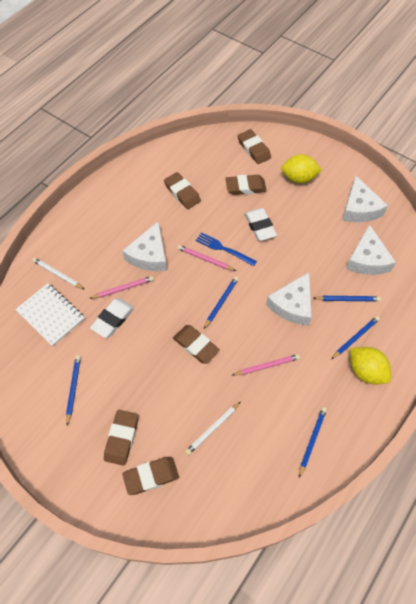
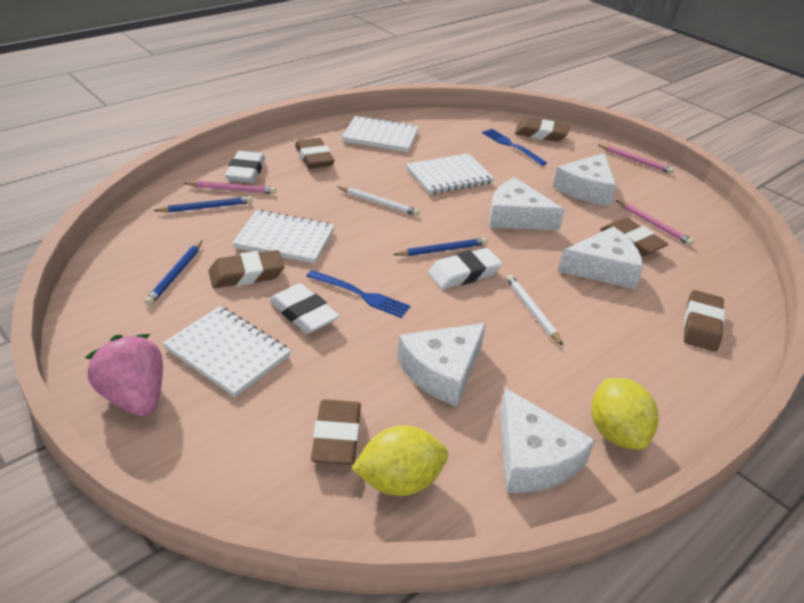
blue fork: 1 -> 2
blue pencil: 5 -> 3
pink strawberry: 0 -> 1
white cheese: 4 -> 5
white eraser: 2 -> 3
white notebook: 1 -> 4

